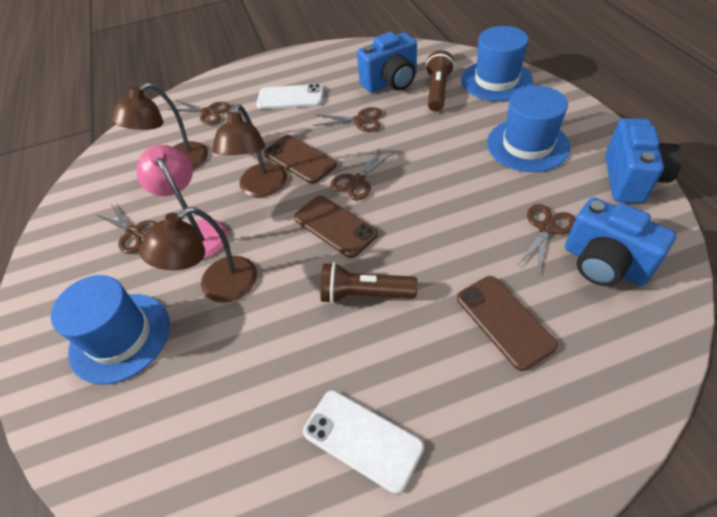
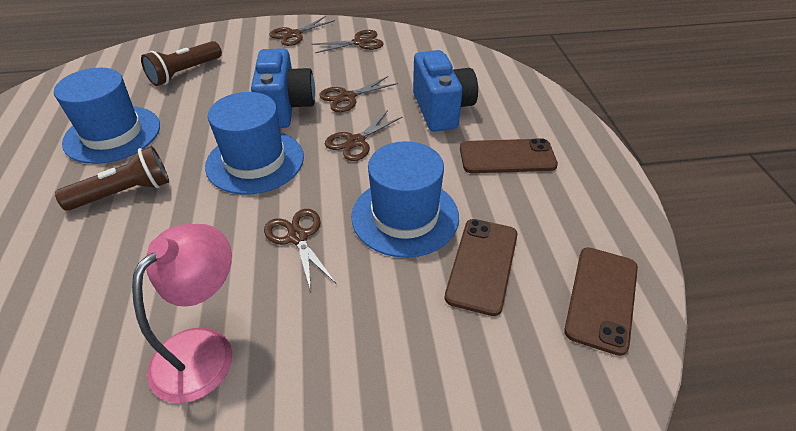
blue camera: 3 -> 2
brown lamp: 3 -> 0
white phone: 2 -> 0

